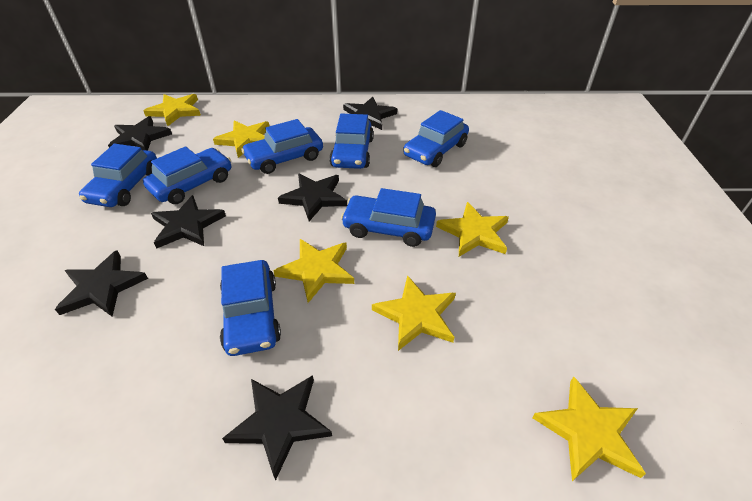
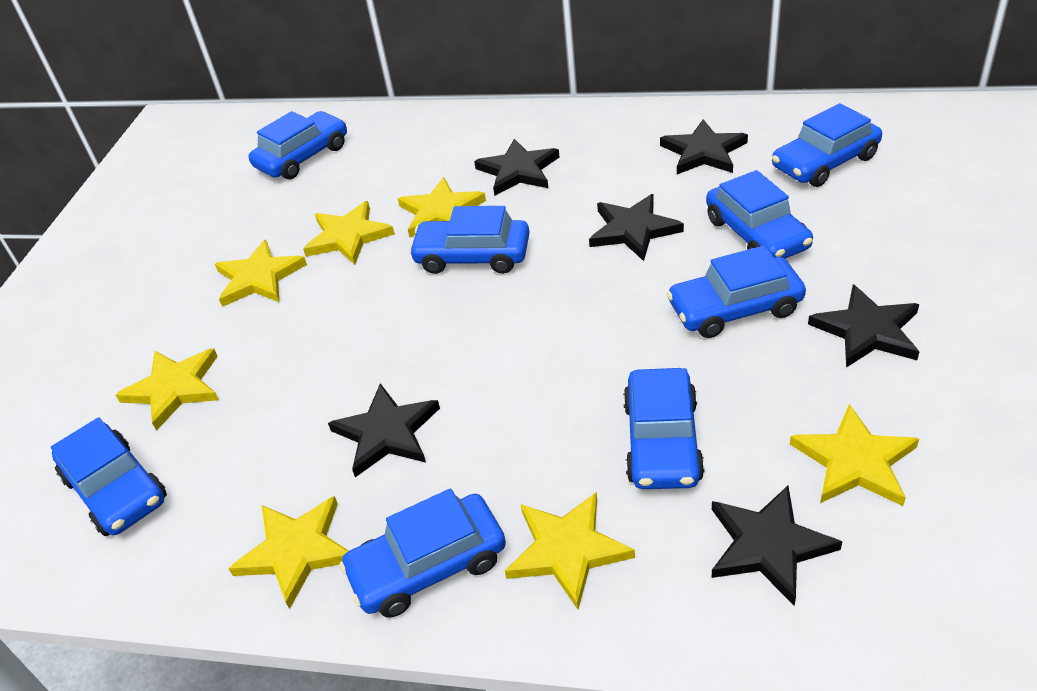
blue car: 7 -> 8
yellow star: 6 -> 7

